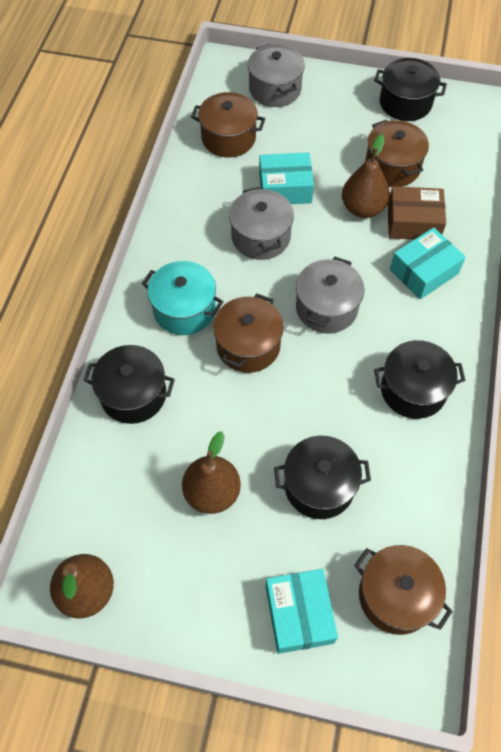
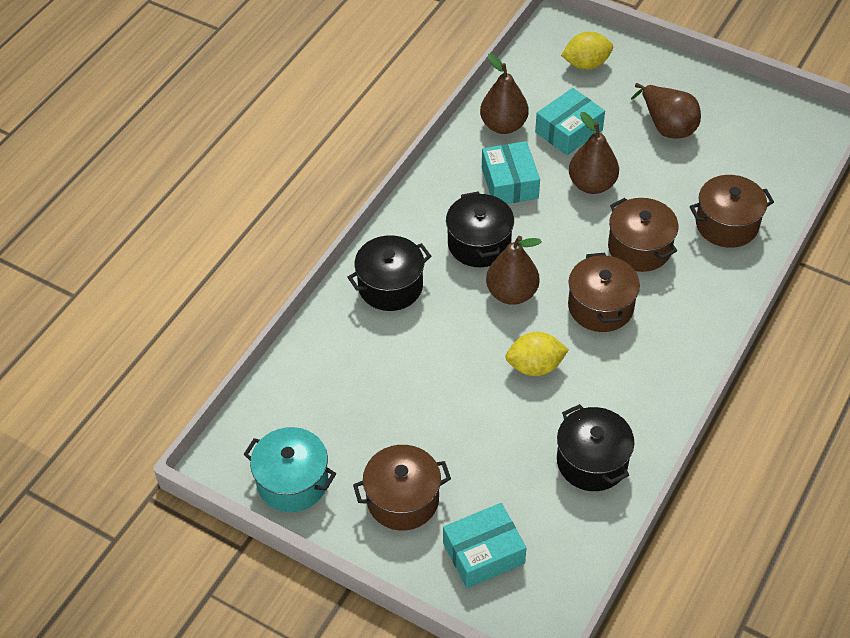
black pot: 4 -> 3
brown box: 1 -> 0
brown pear: 3 -> 4
grey pot: 3 -> 0
yellow lemon: 0 -> 2

